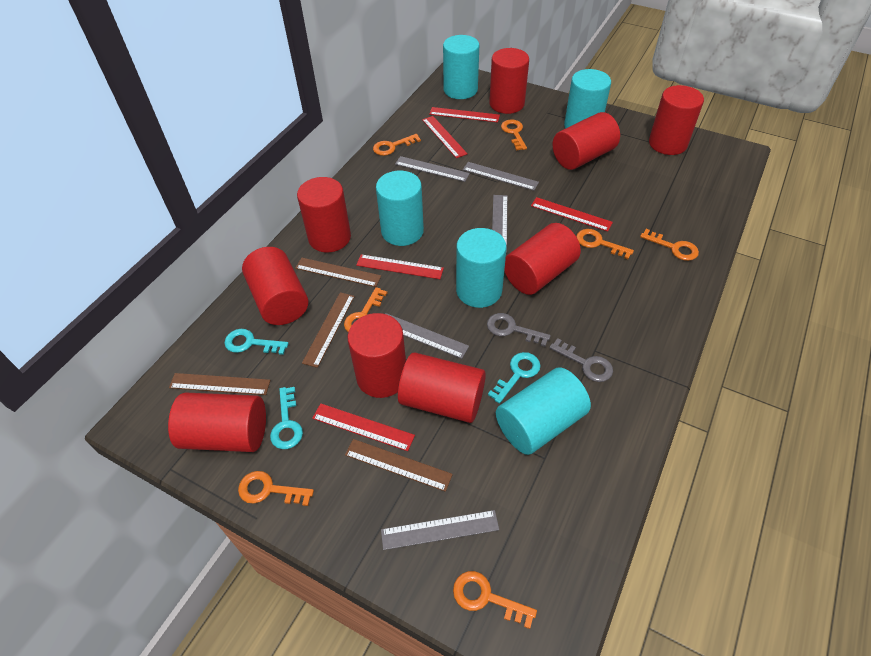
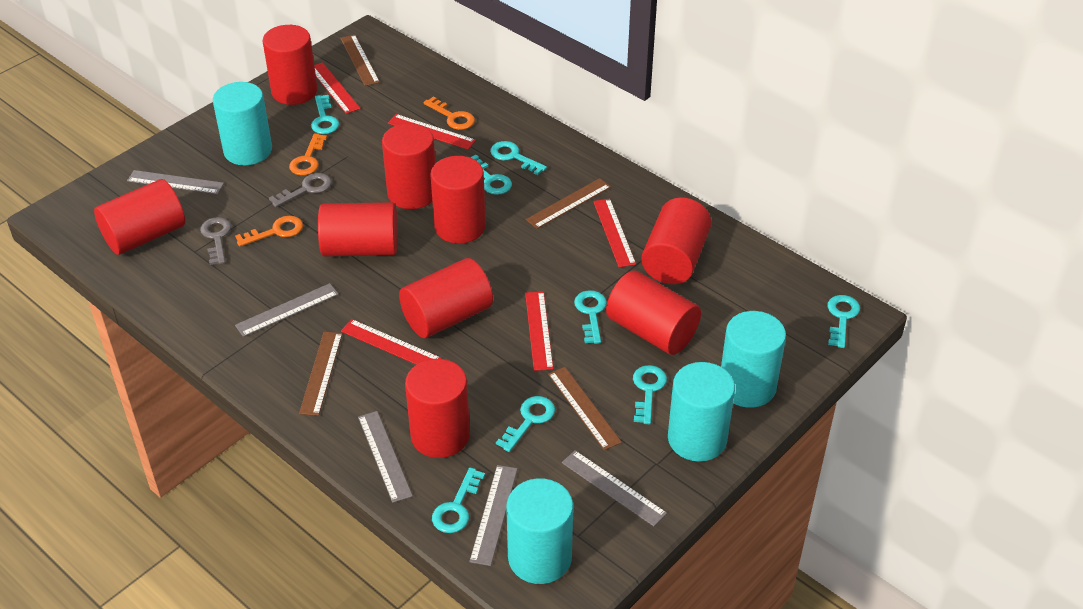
orange key: 7 -> 3
turquoise cylinder: 5 -> 4
turquoise key: 3 -> 8

